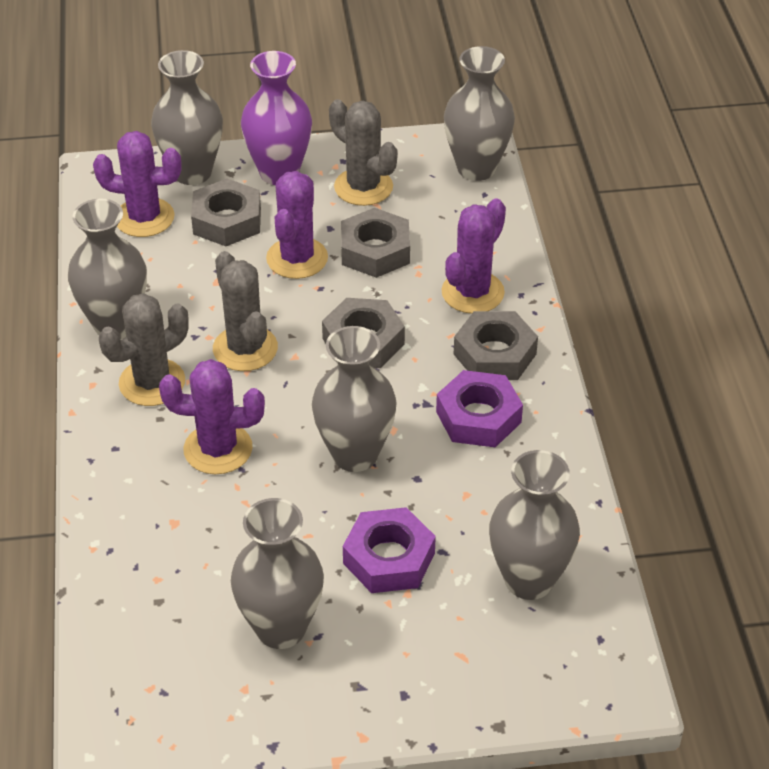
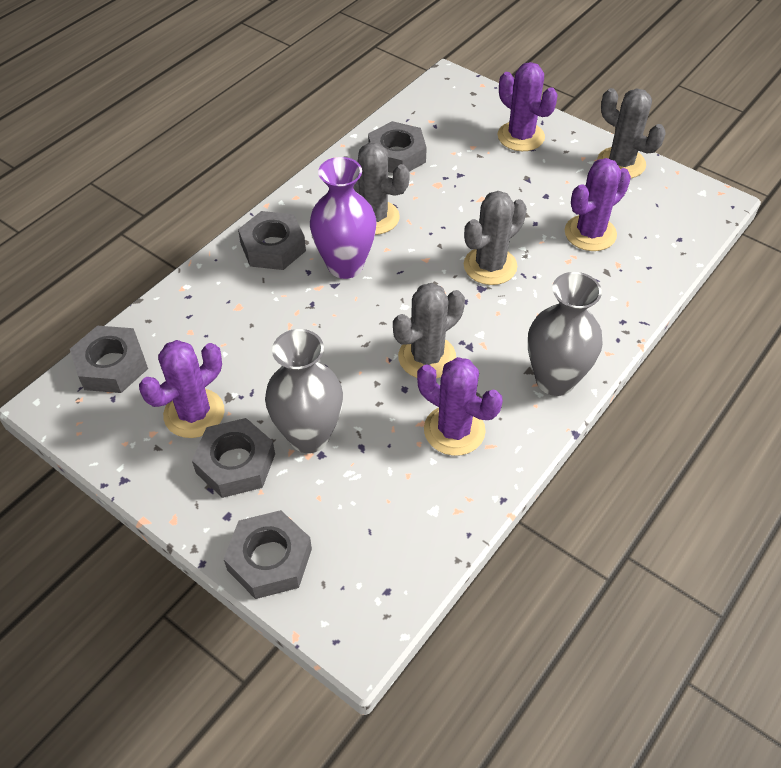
grey cactus: 3 -> 4
grey nut: 4 -> 5
grey vase: 6 -> 2
purple nut: 2 -> 0

